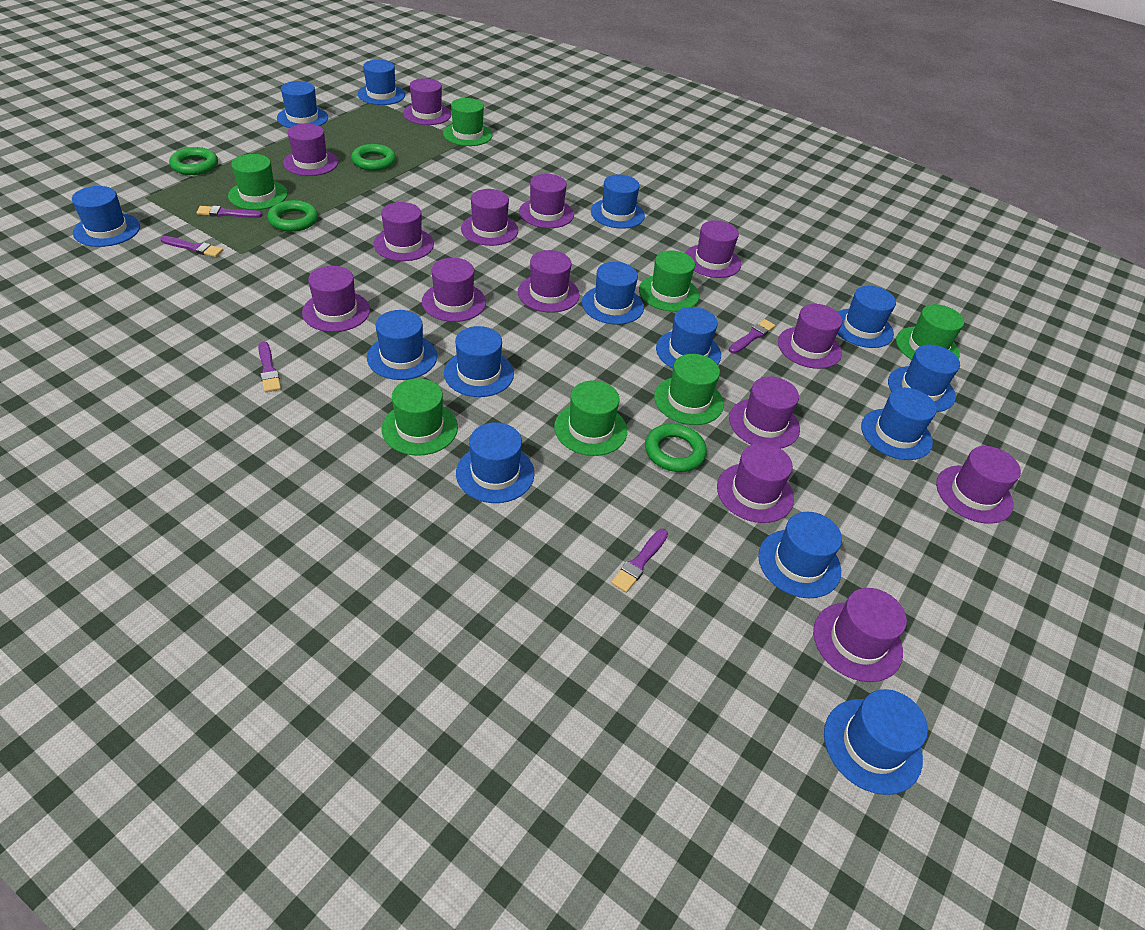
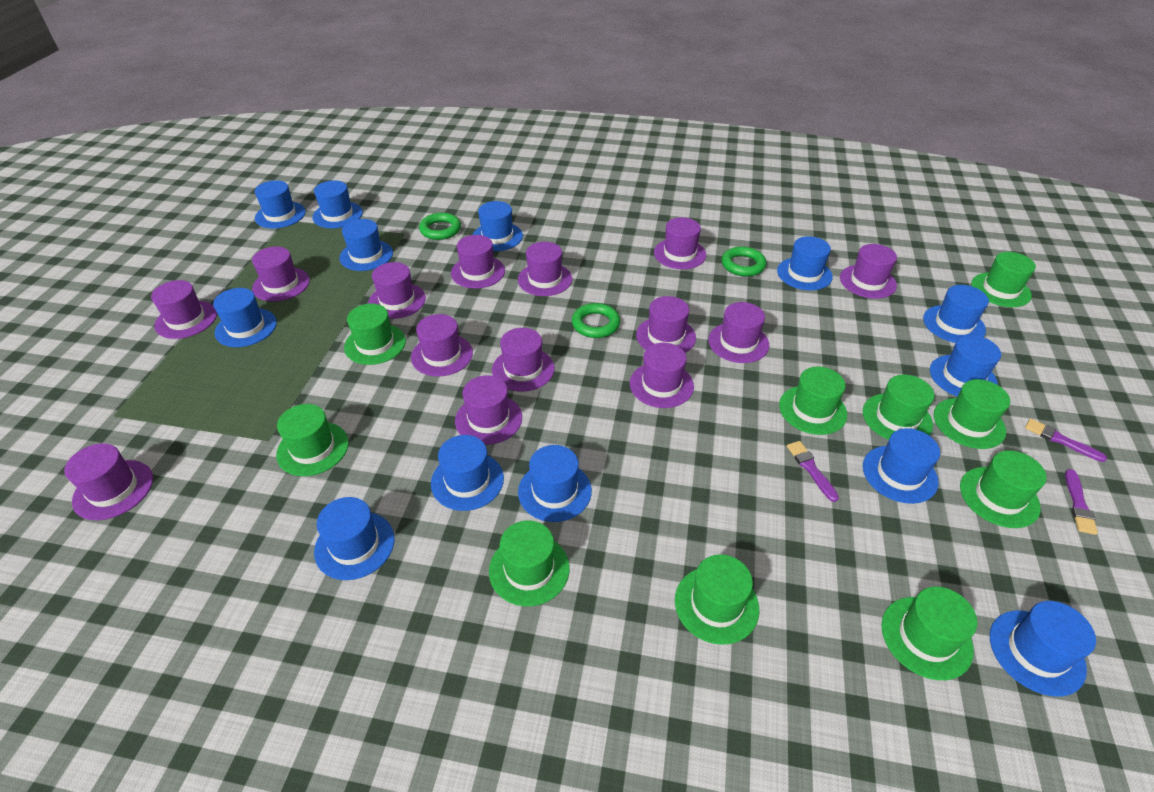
blue hat: 14 -> 13
green hat: 7 -> 10
green ring: 4 -> 3
purple brush: 5 -> 3

